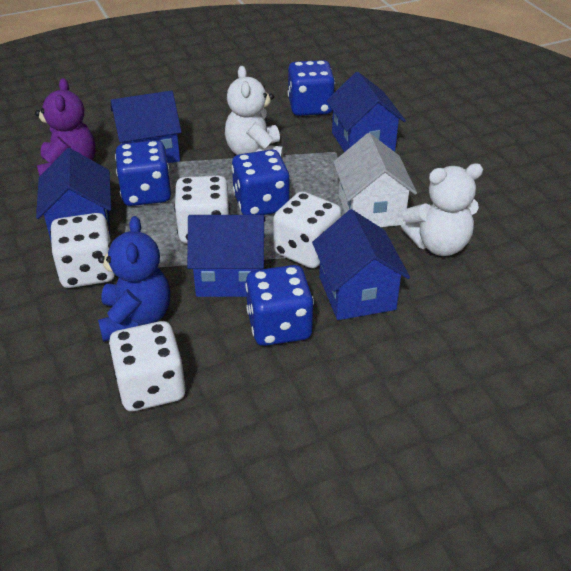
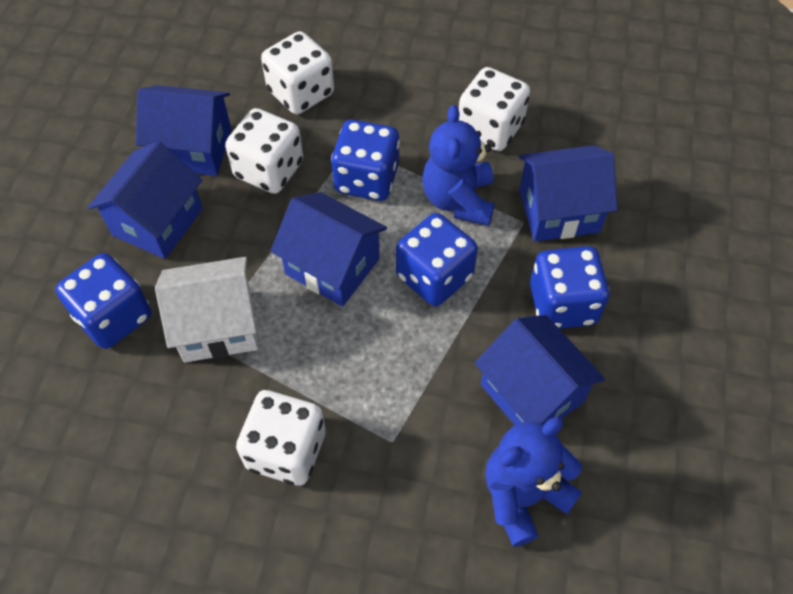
blue teddy bear: 1 -> 2
purple teddy bear: 1 -> 0
white teddy bear: 2 -> 0

